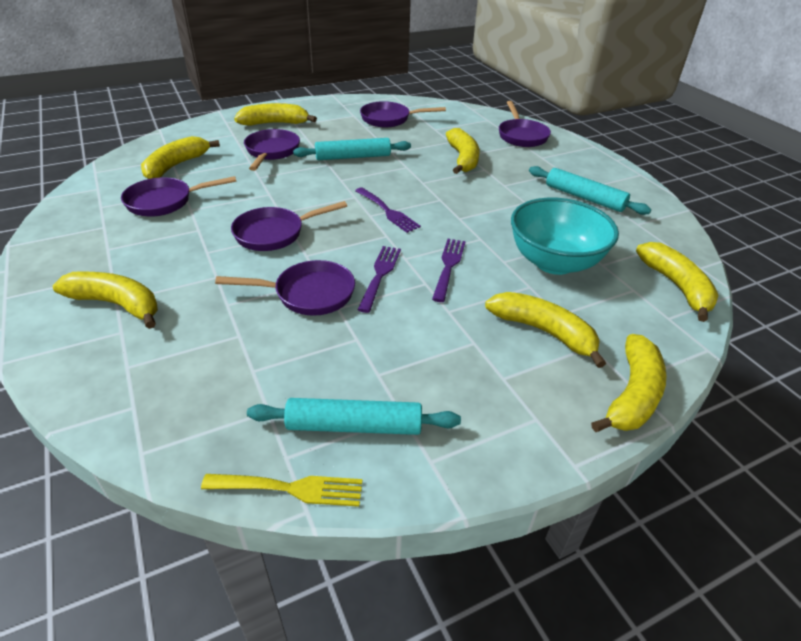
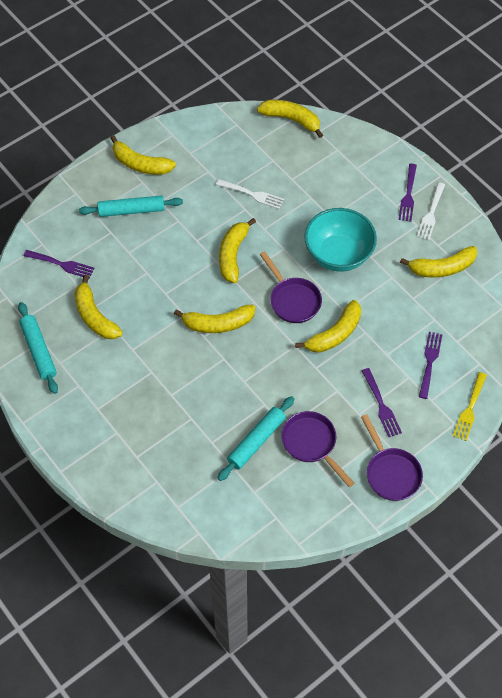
purple fork: 3 -> 4
purple pan: 6 -> 3
white fork: 0 -> 2

